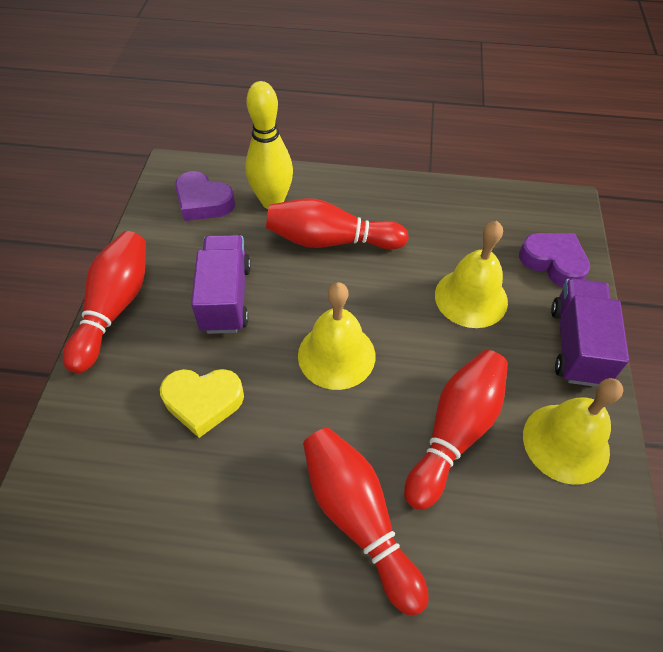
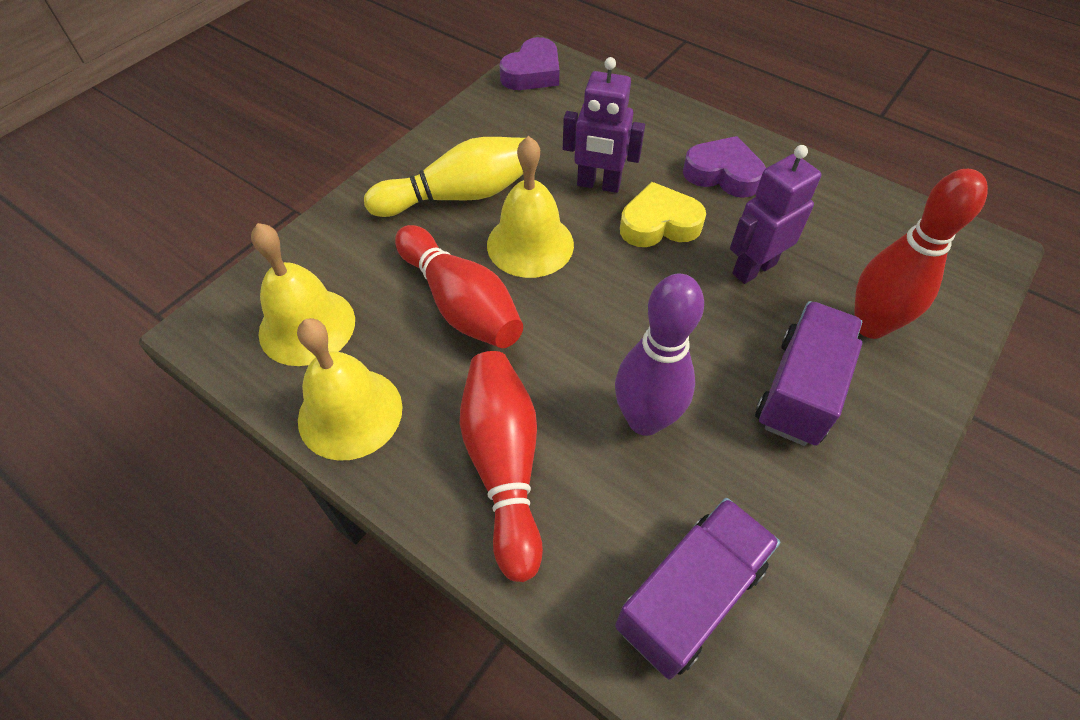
purple bowling pin: 0 -> 1
purple robot: 0 -> 2
red bowling pin: 4 -> 3

